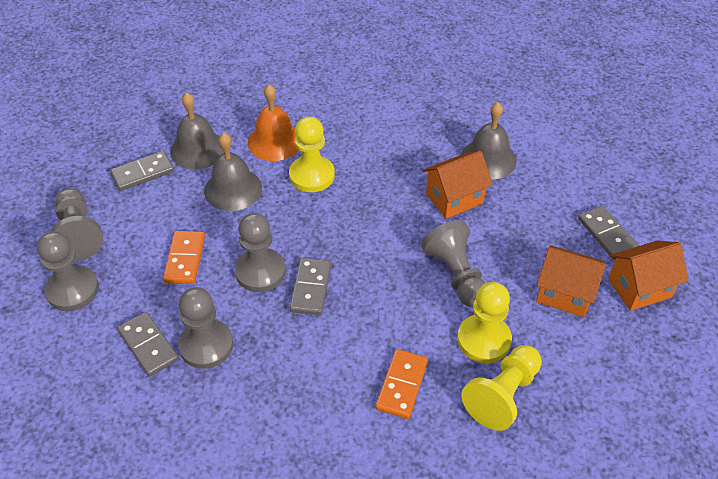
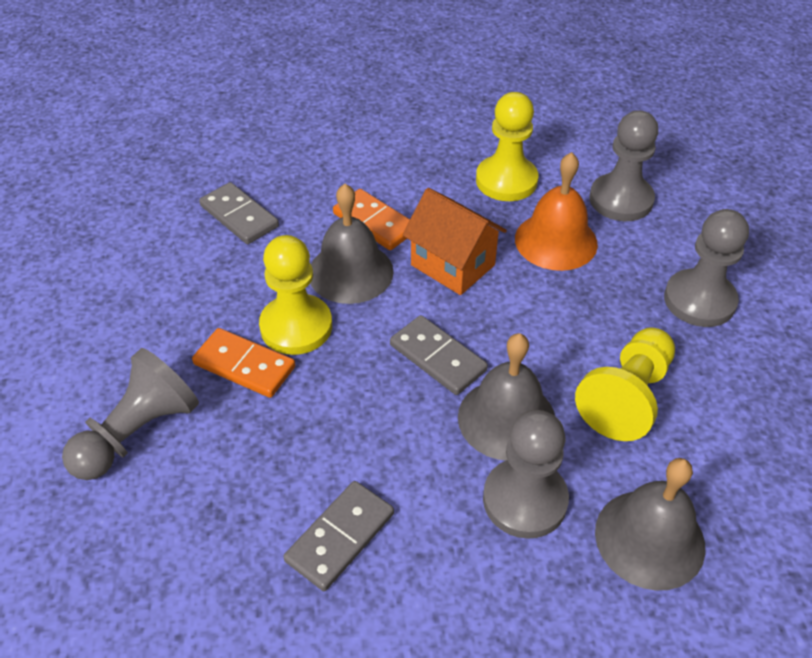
grey domino: 4 -> 3
grey pawn: 5 -> 4
orange house: 3 -> 1

